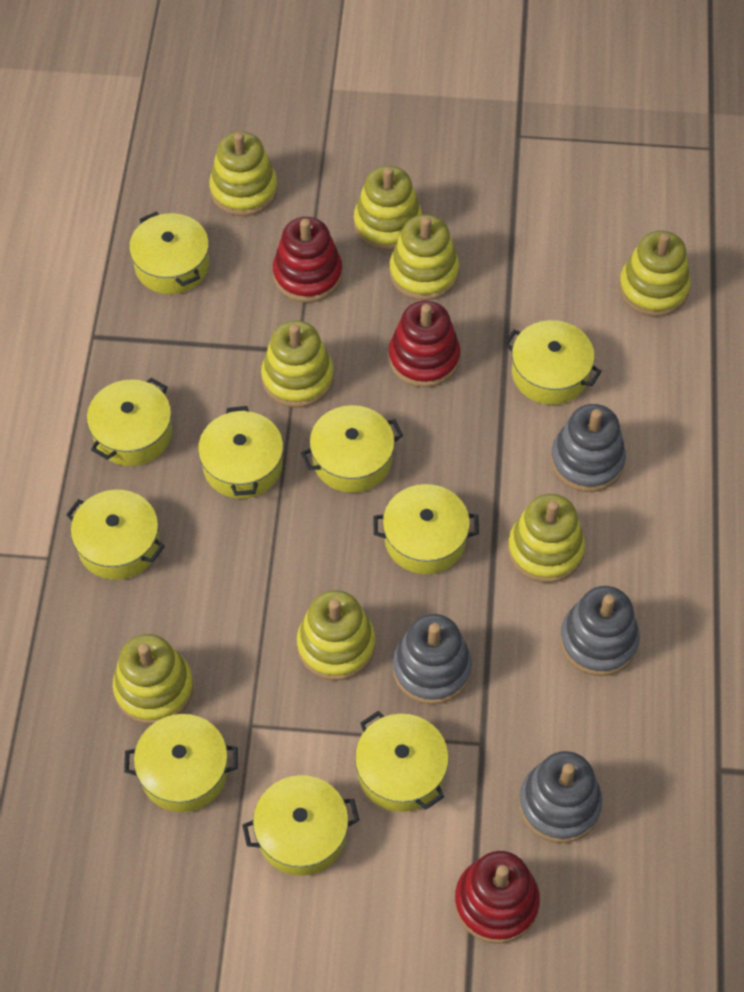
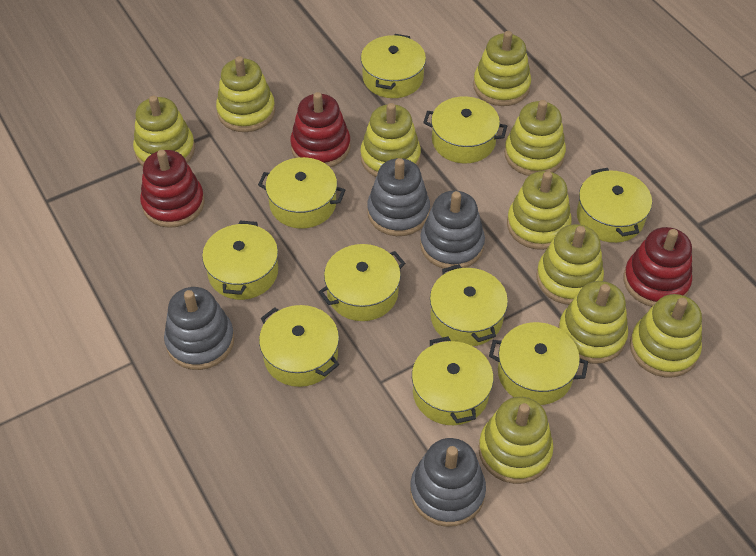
yellow stacking toy: 8 -> 10

